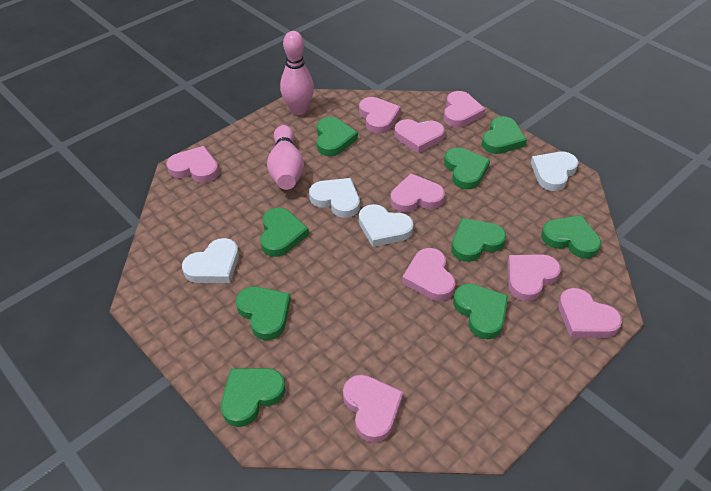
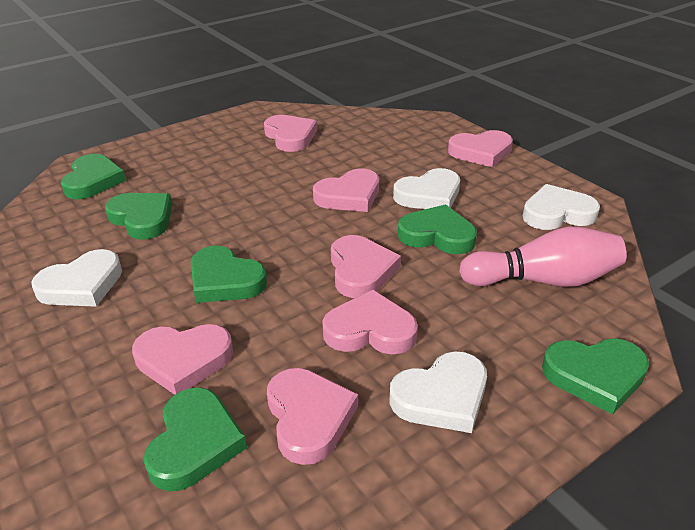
green heart: 9 -> 6
pink bowling pin: 2 -> 1
pink heart: 9 -> 7

